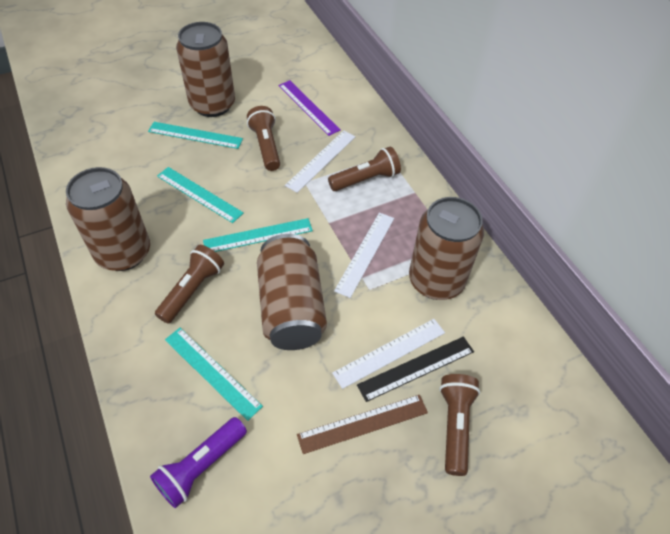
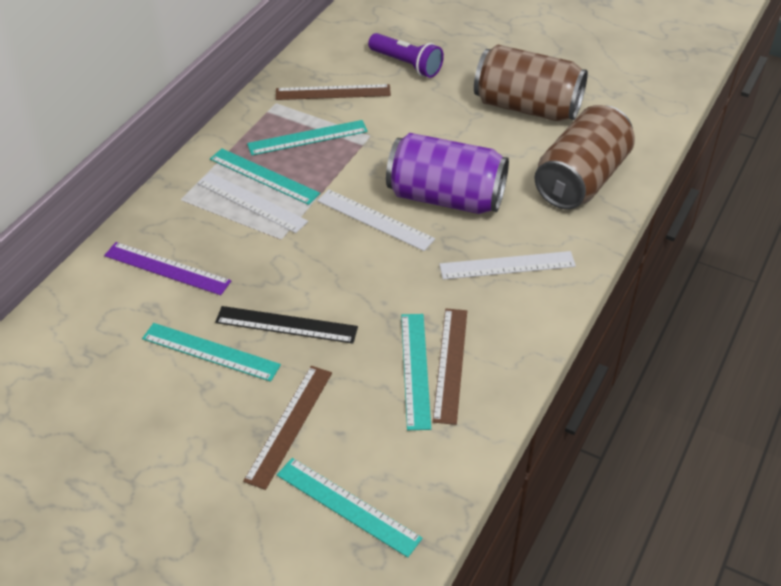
brown can: 4 -> 2
brown flashlight: 4 -> 0
brown ruler: 1 -> 3
purple can: 0 -> 1
turquoise ruler: 4 -> 5

